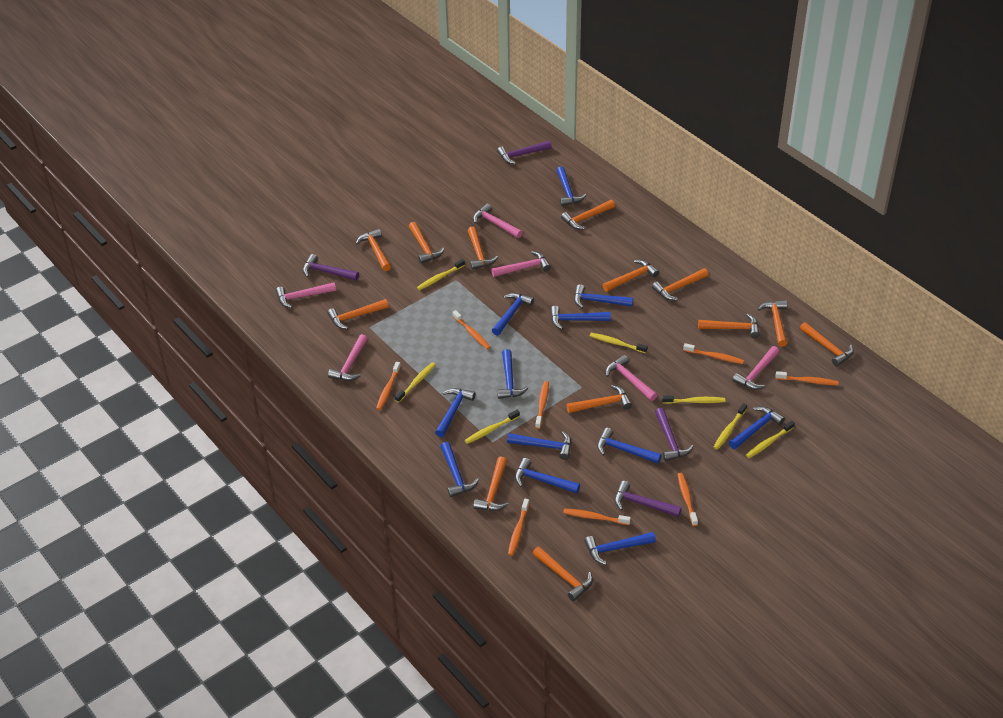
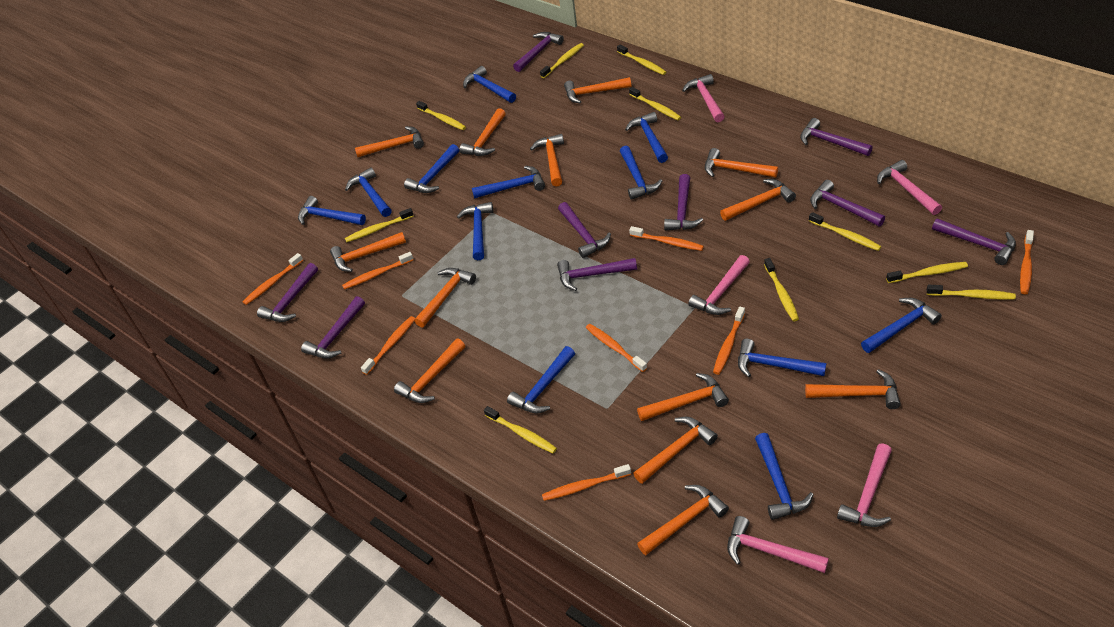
pink hammer: 6 -> 5
purple hammer: 4 -> 9
yellow toothbrush: 7 -> 10

